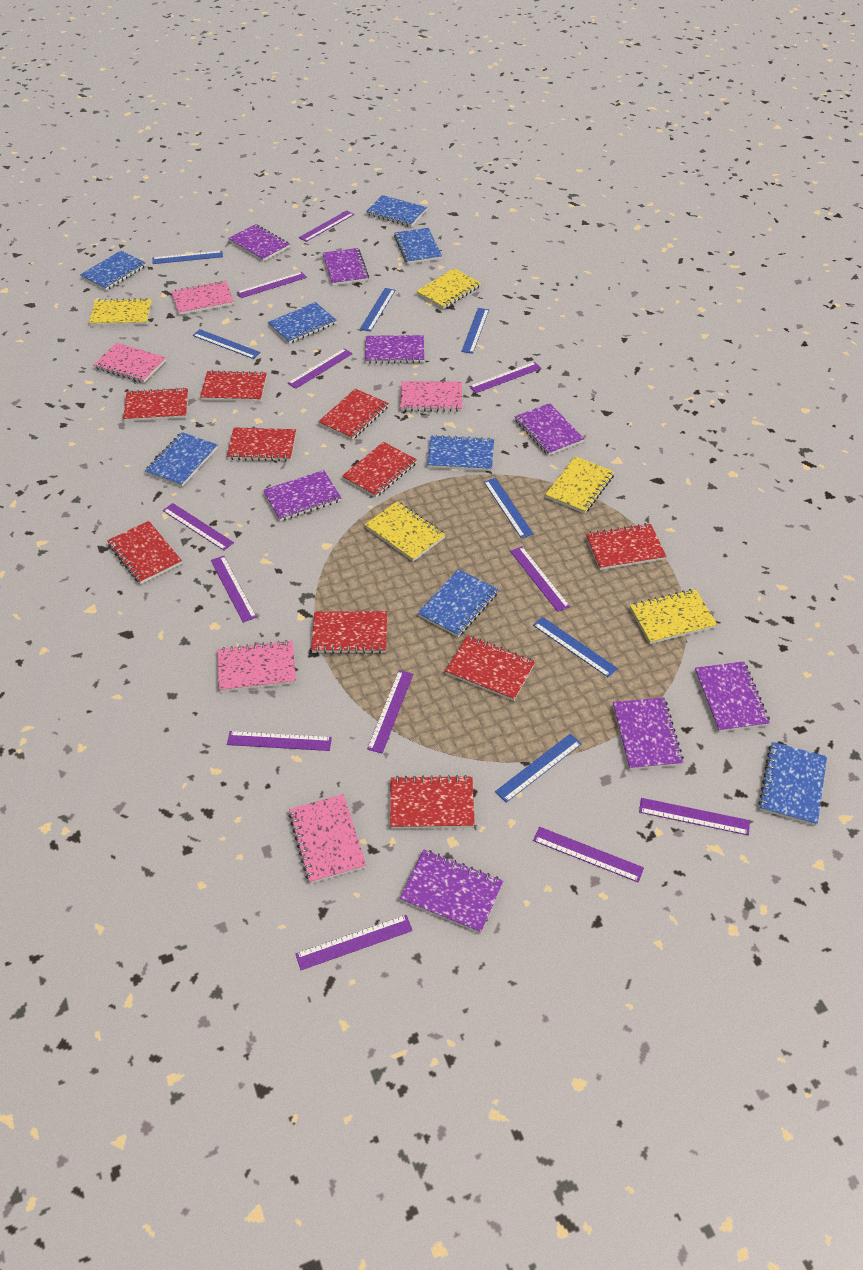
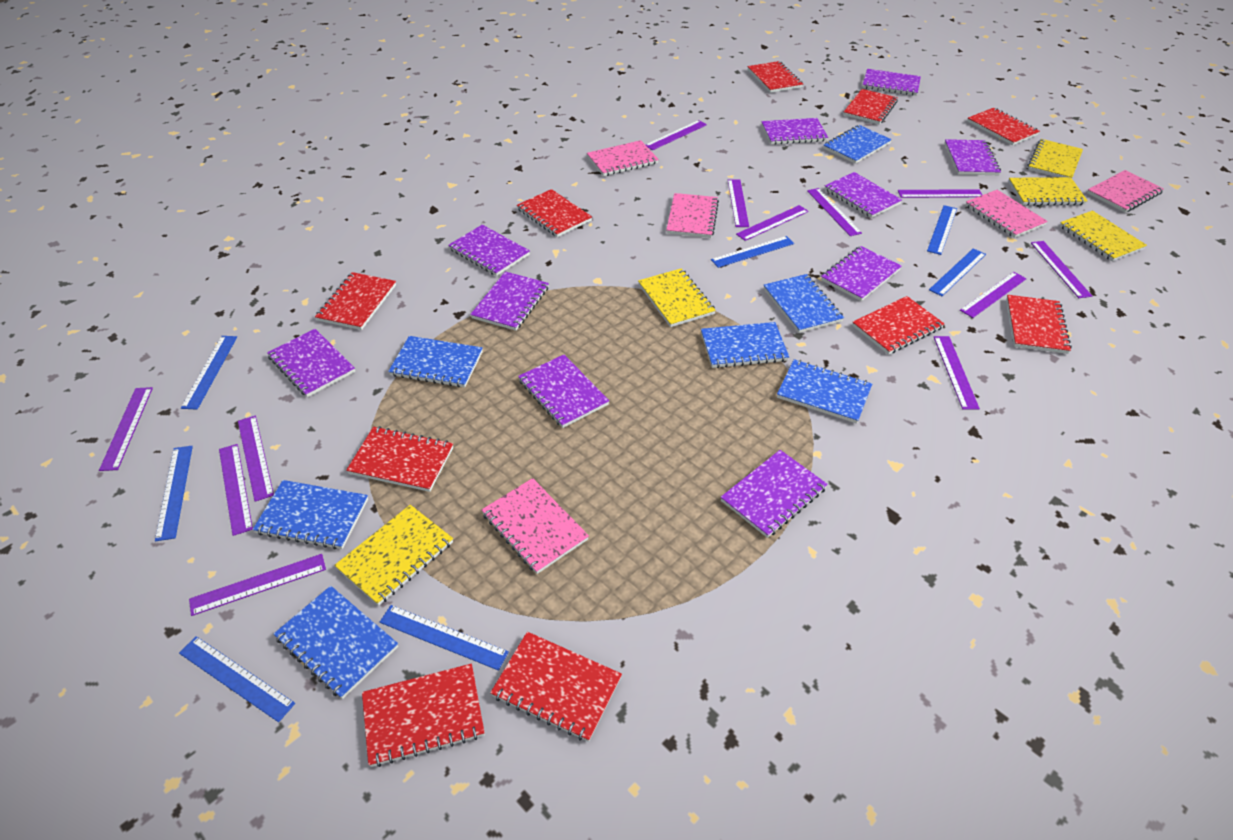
blue notebook: 8 -> 7
purple notebook: 8 -> 10

